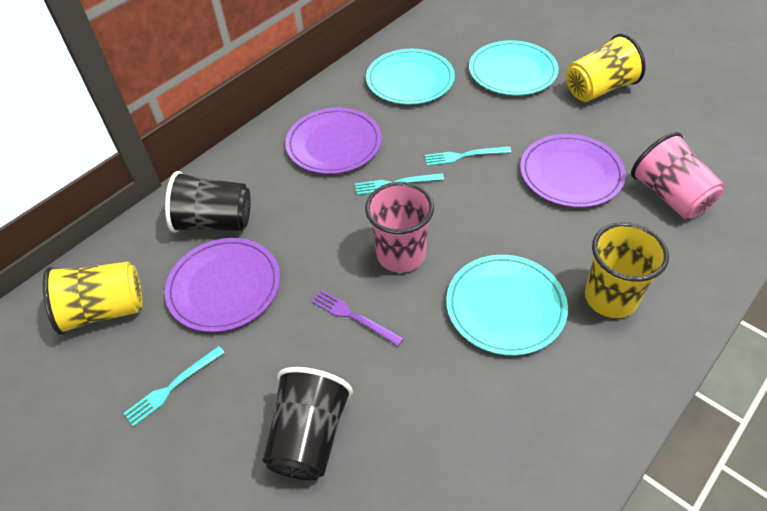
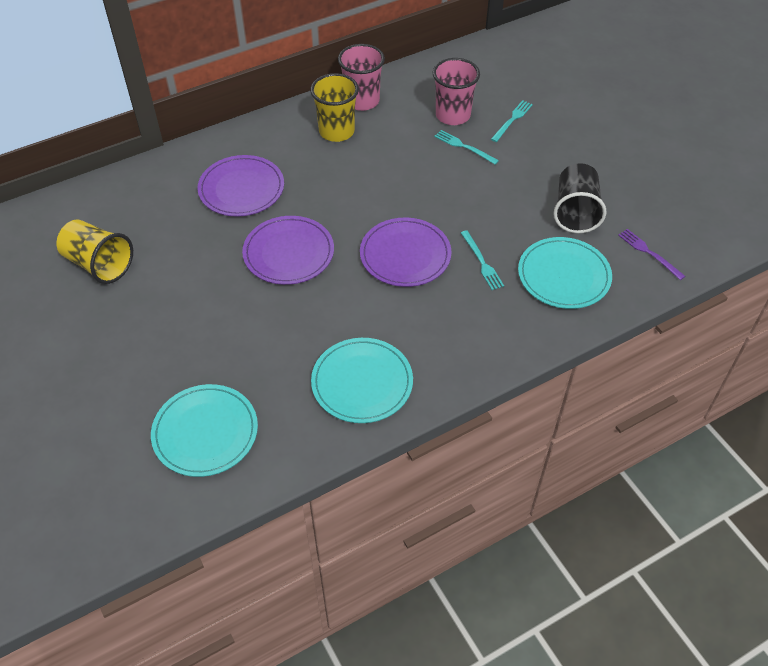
black cup: 2 -> 1
yellow cup: 3 -> 2

